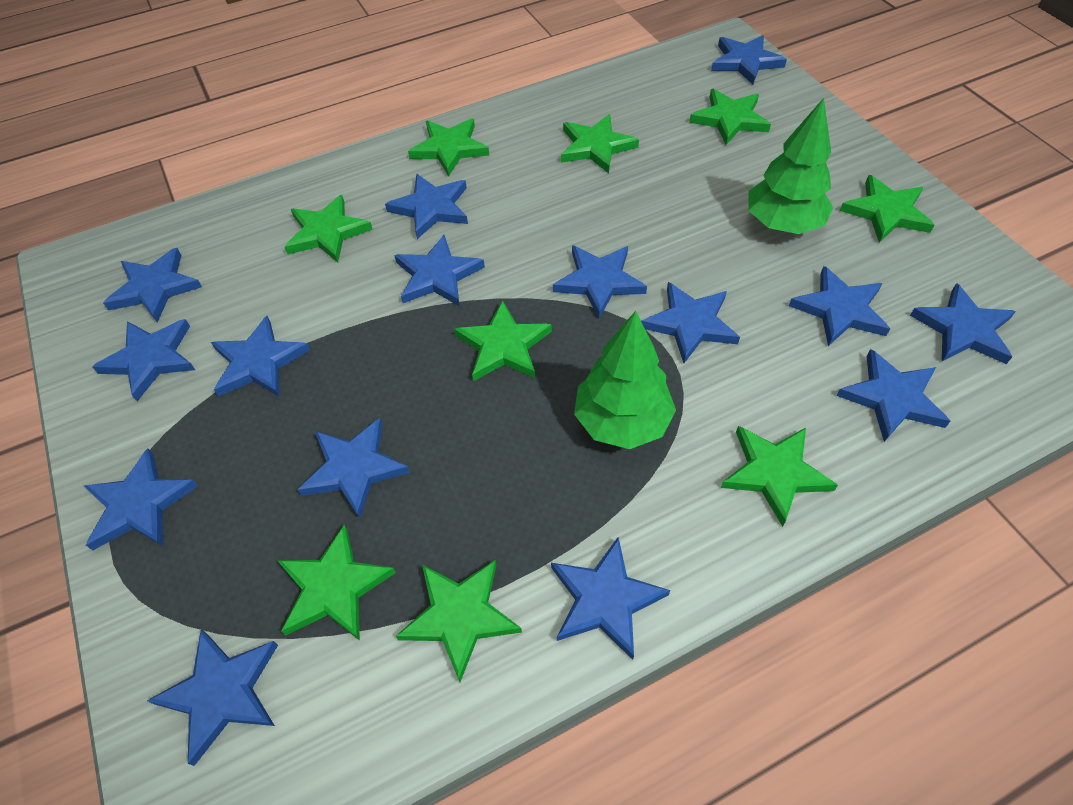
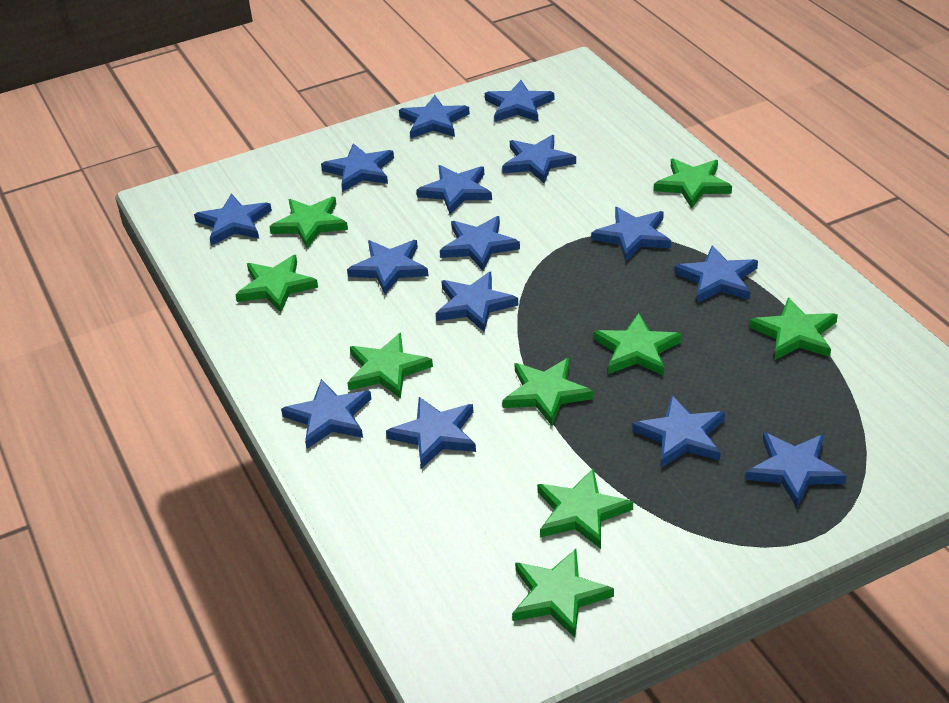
green tree: 2 -> 0

